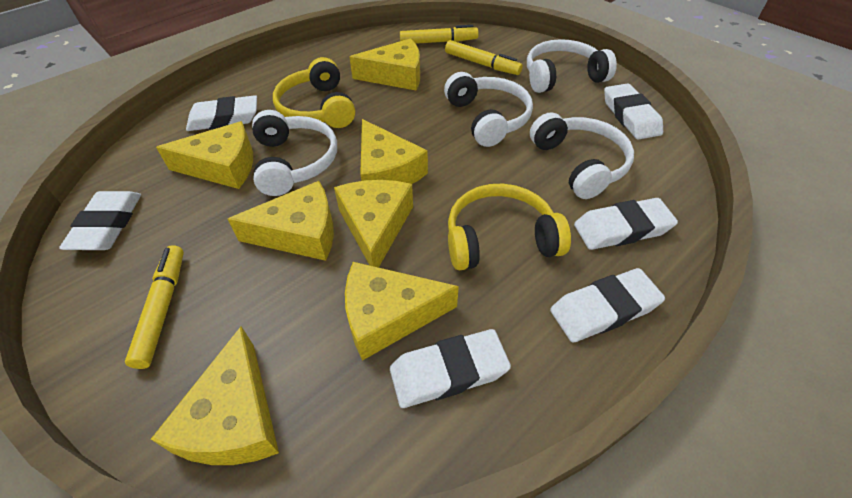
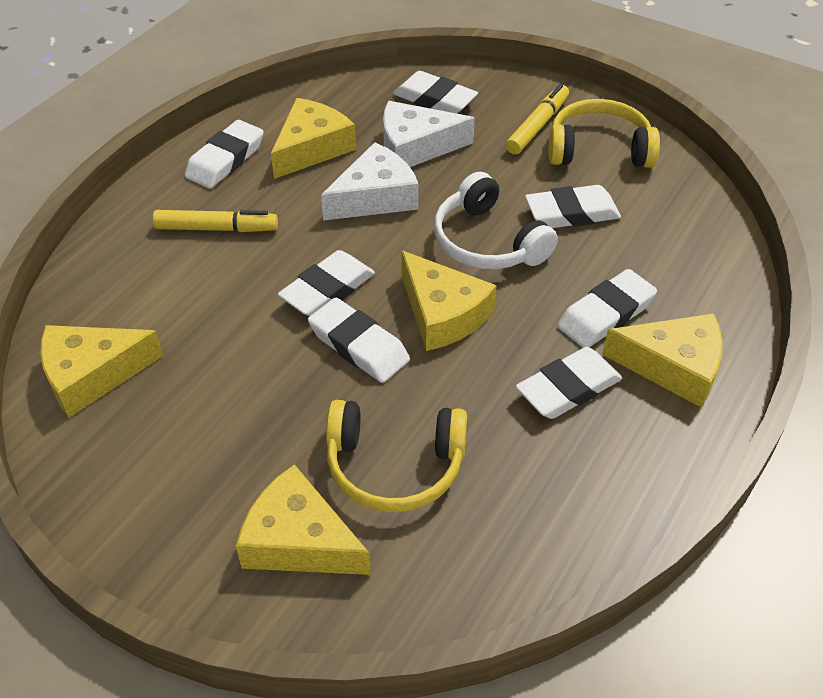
white cheese: 0 -> 2
white eraser: 6 -> 7
white headphones: 4 -> 1
yellow cheese: 7 -> 5
yellow marker: 3 -> 2

